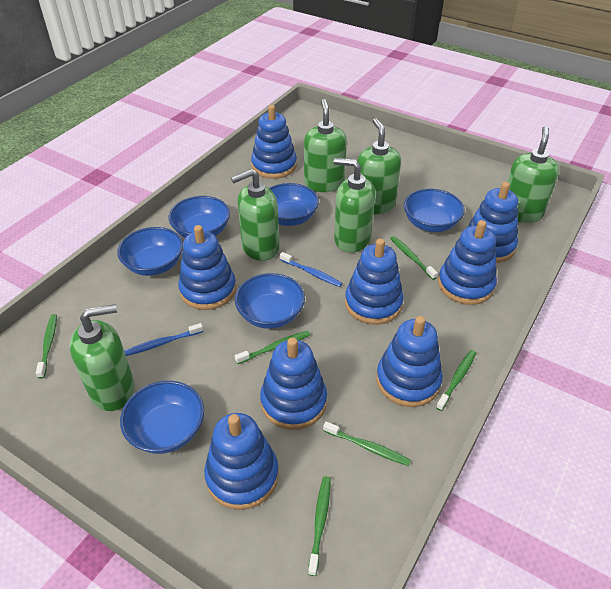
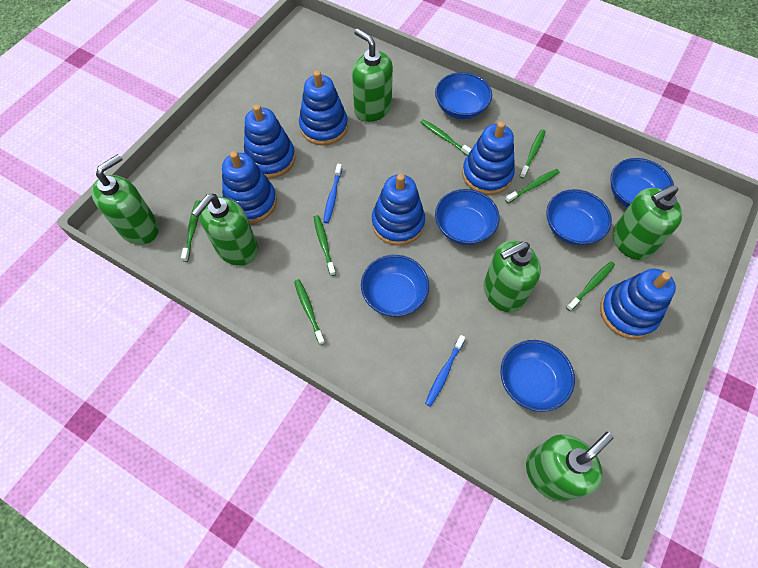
blue stacking toy: 8 -> 6
green toothbrush: 6 -> 7

